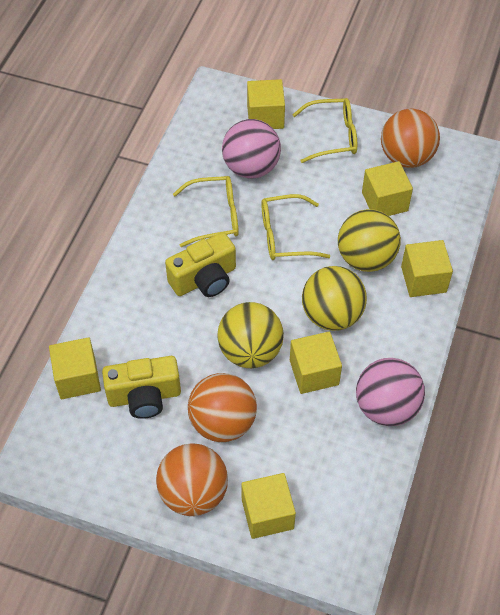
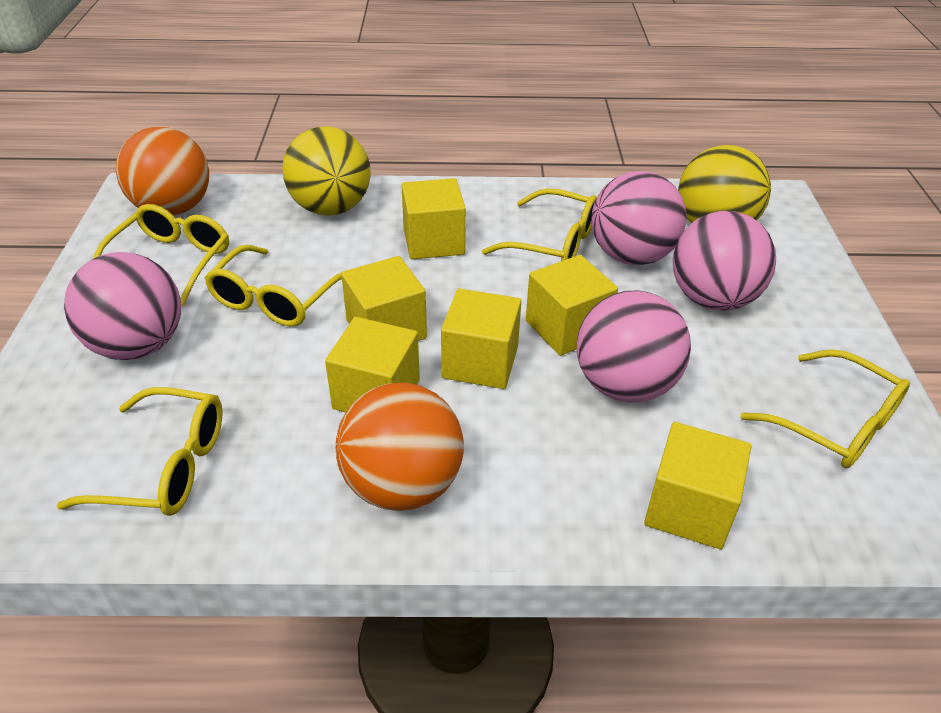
orange ball: 3 -> 2
pink ball: 2 -> 4
yellow ball: 3 -> 2
yellow camera: 2 -> 0
yellow glasses: 3 -> 5

